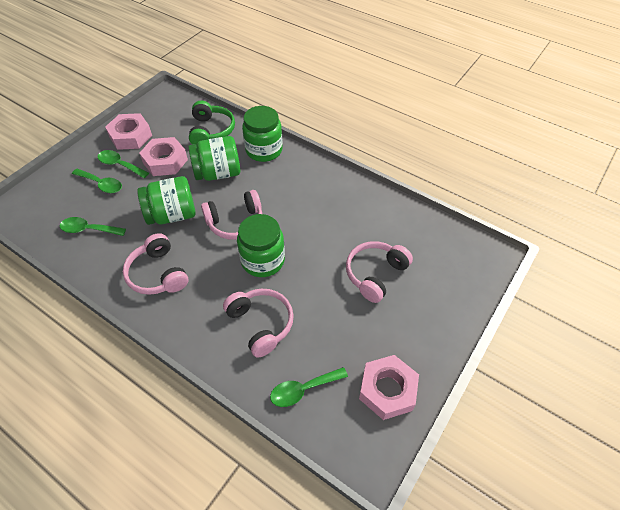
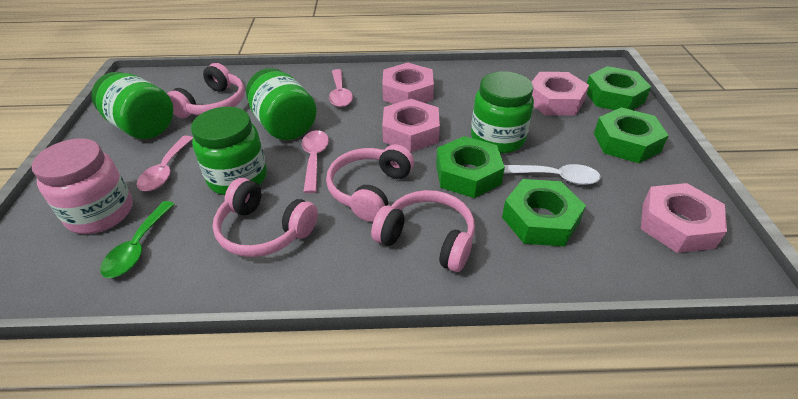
green headphones: 1 -> 0
green nut: 0 -> 4
green spoon: 4 -> 1
pink jar: 0 -> 1
pink nut: 3 -> 4
pink spoon: 0 -> 3
white spoon: 0 -> 1

